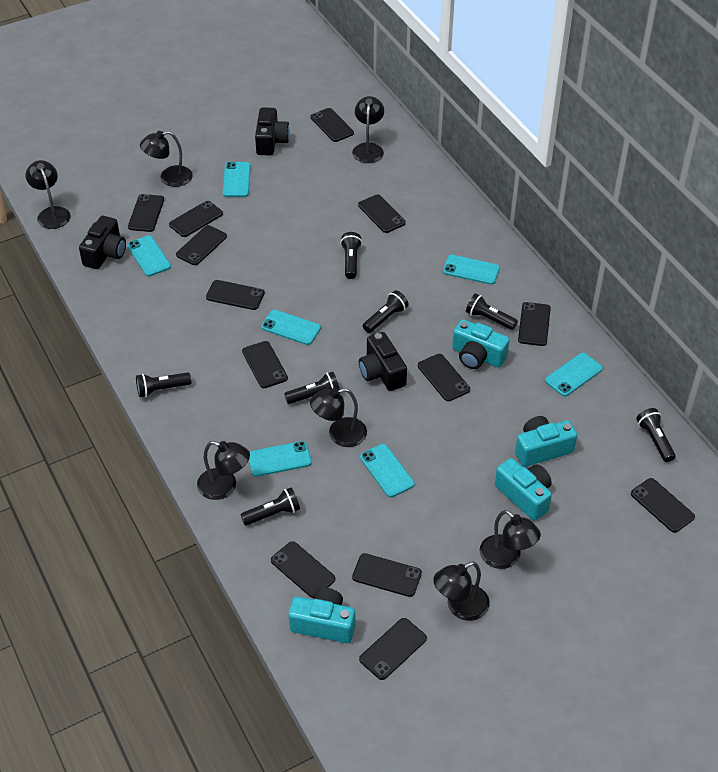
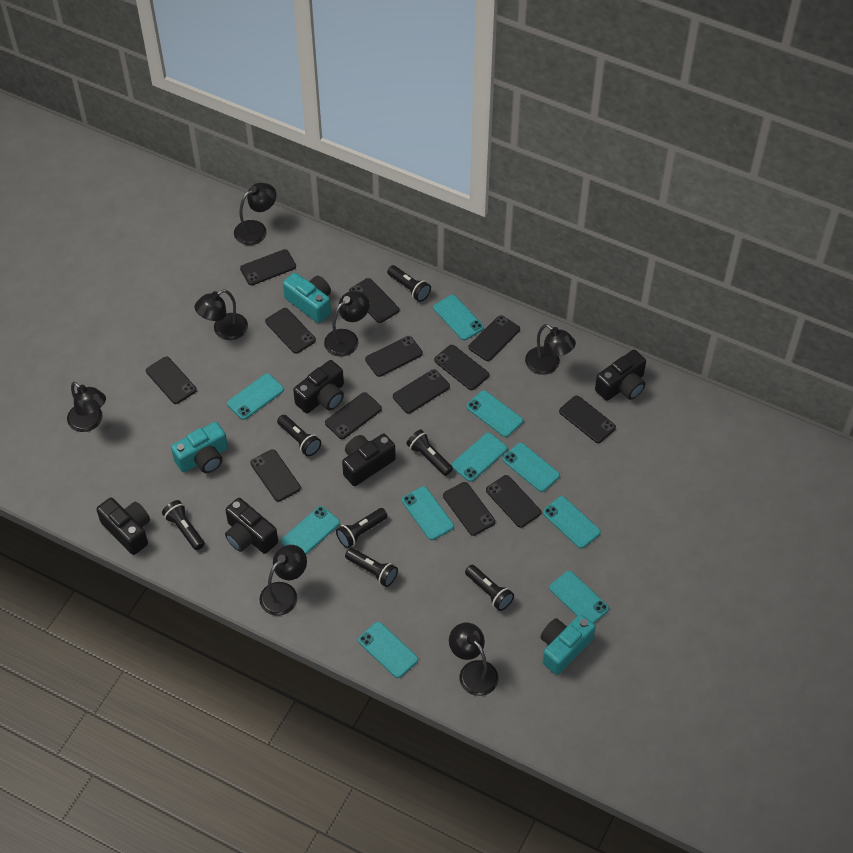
black camera: 3 -> 5
turquoise camera: 4 -> 3
turquoise phone: 7 -> 10

